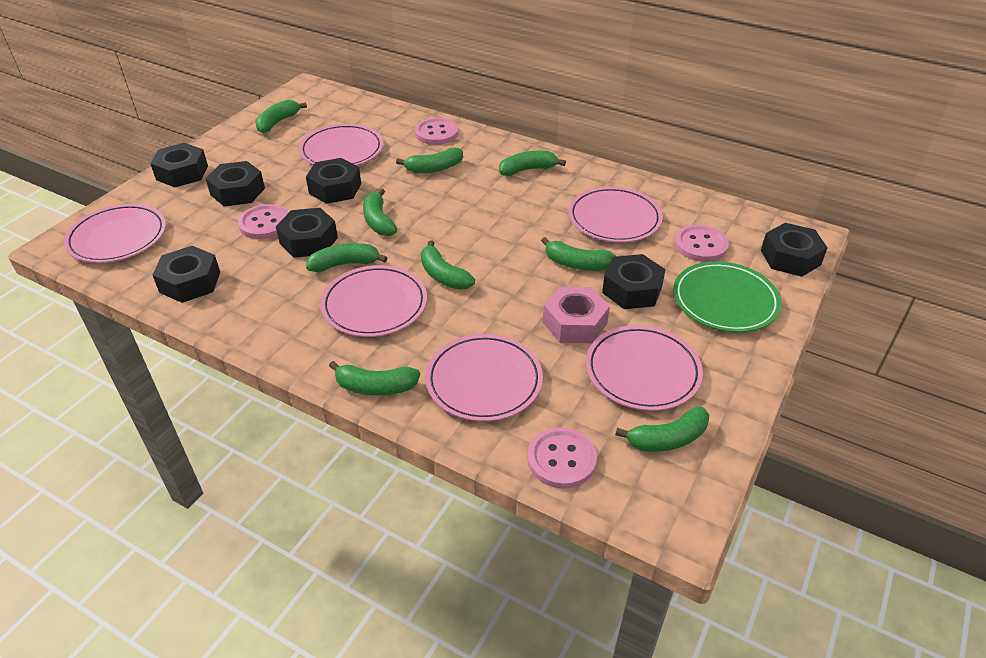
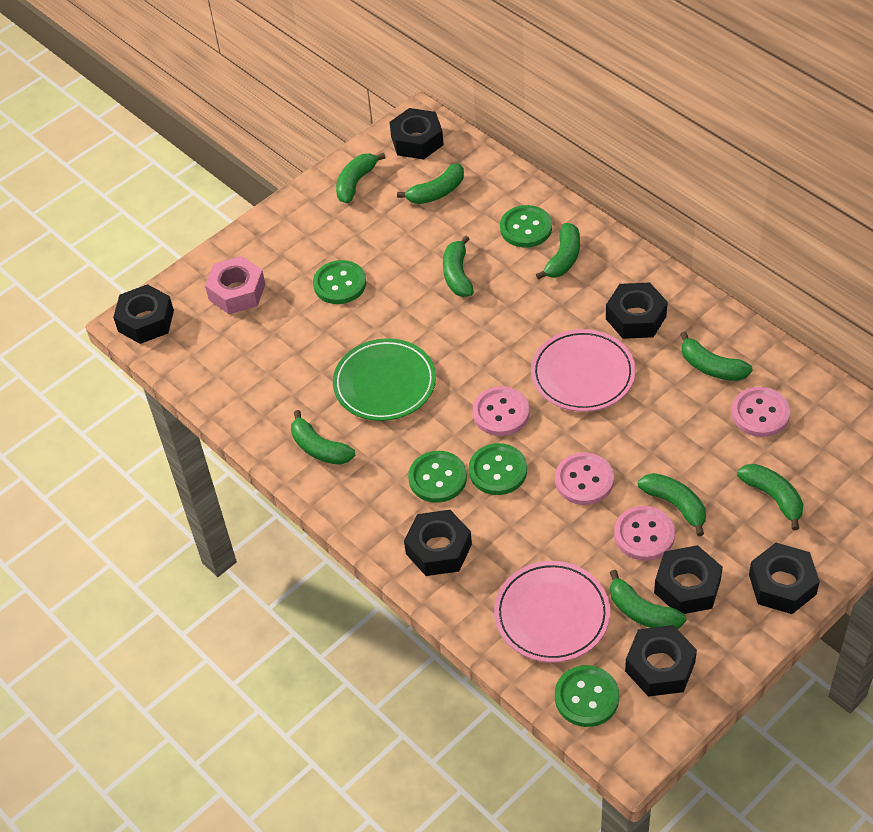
green button: 0 -> 5
pink plate: 6 -> 2

